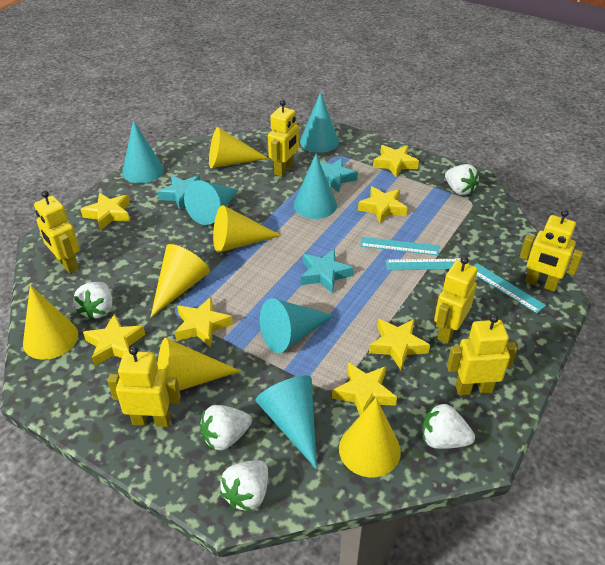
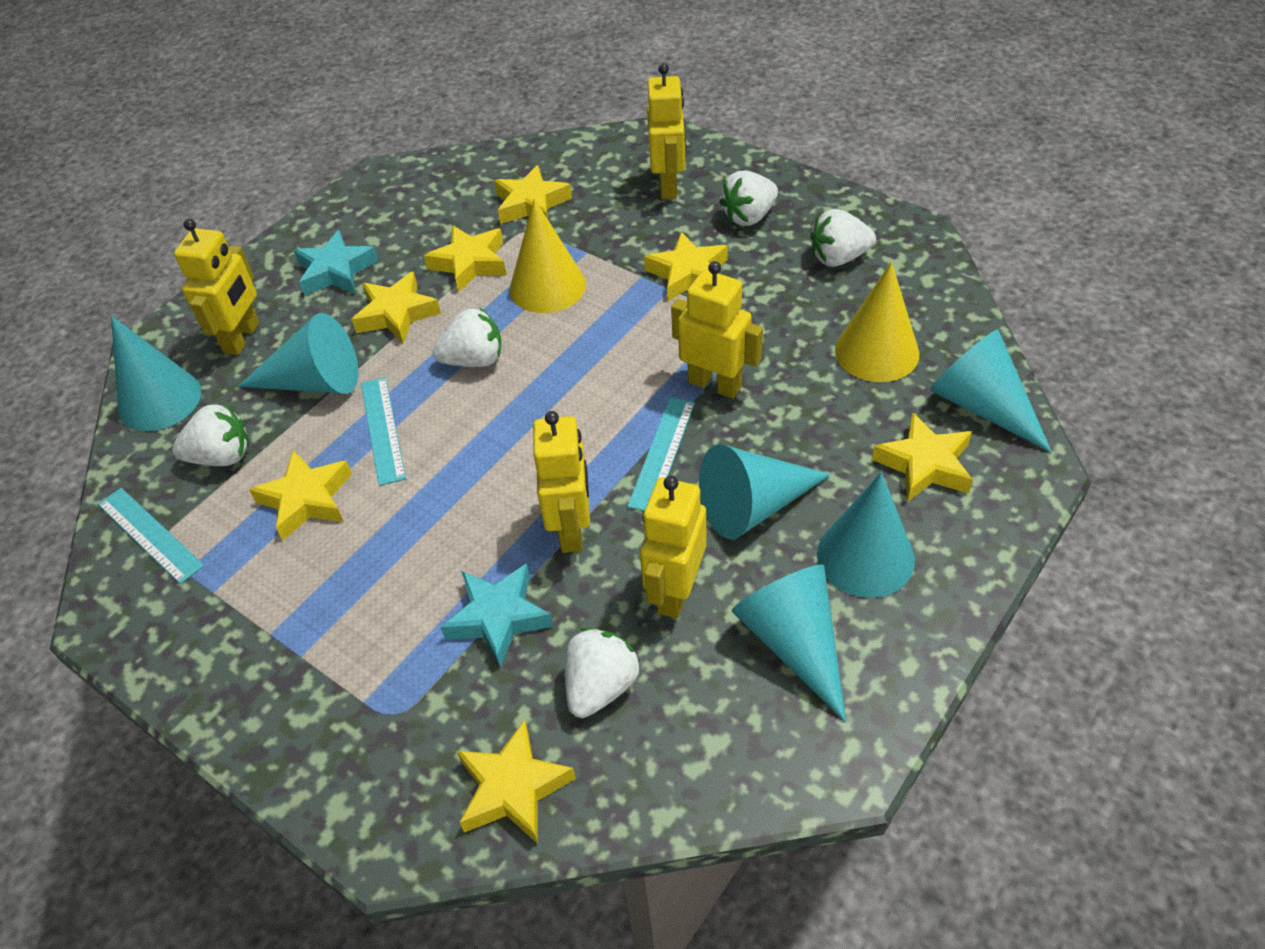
turquoise star: 3 -> 2
yellow cone: 6 -> 2
yellow robot: 6 -> 5

